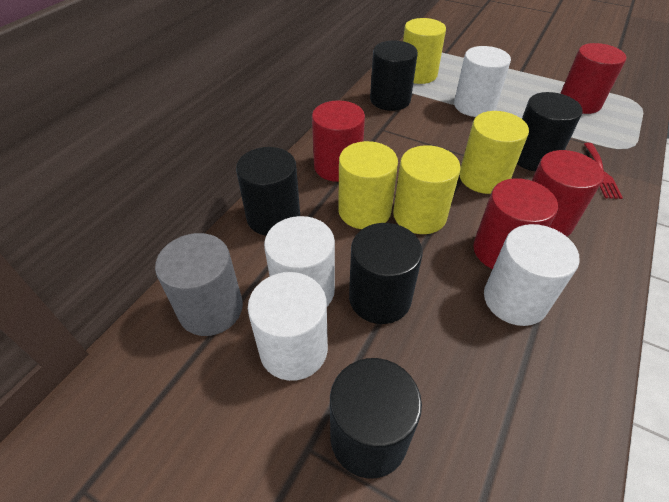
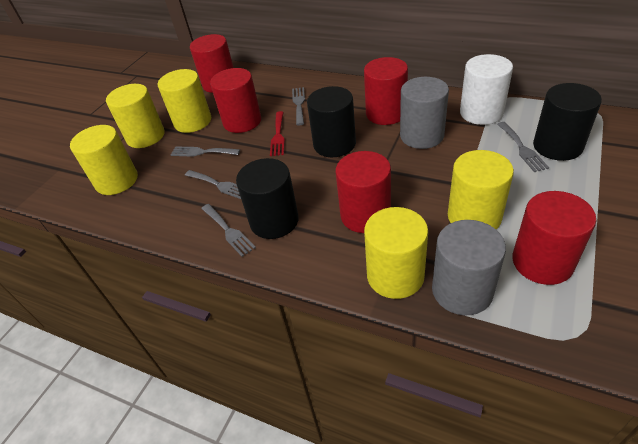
black cylinder: 5 -> 3
grey cylinder: 1 -> 2
grey fork: 0 -> 5
red cylinder: 4 -> 5
white cylinder: 4 -> 1
yellow cylinder: 4 -> 5

